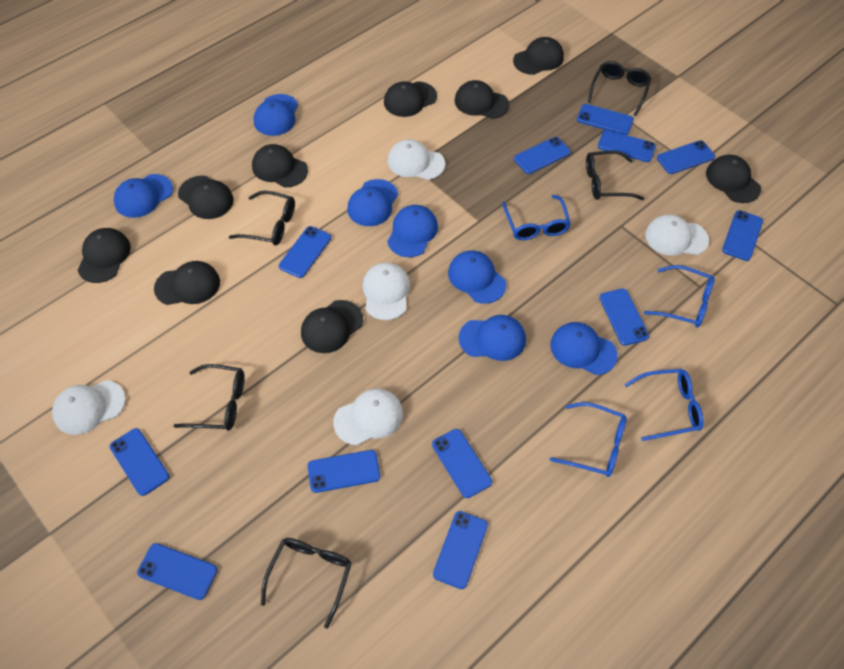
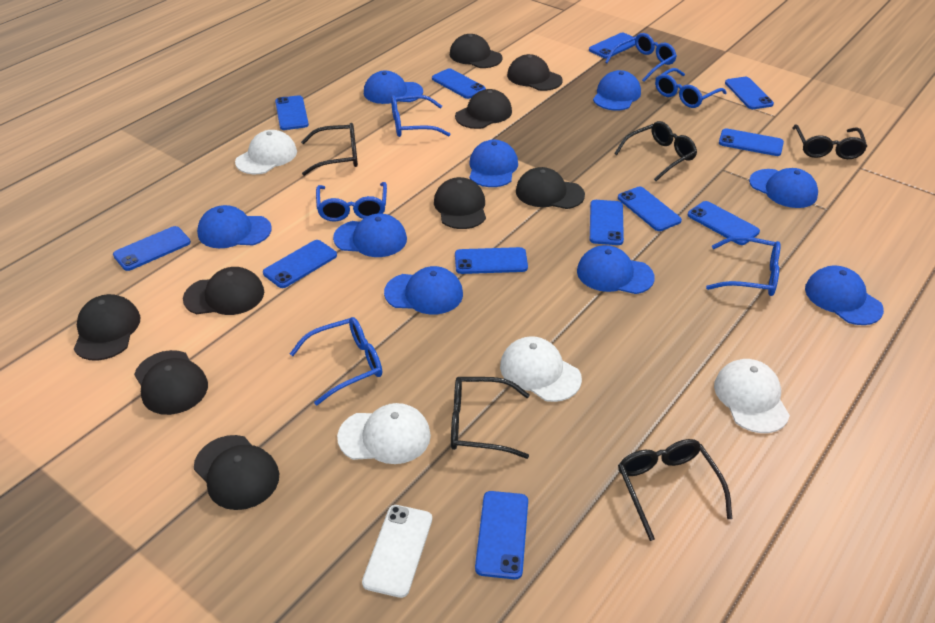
blue cap: 7 -> 9
blue glasses: 4 -> 6
white cap: 5 -> 4
white phone: 0 -> 1

